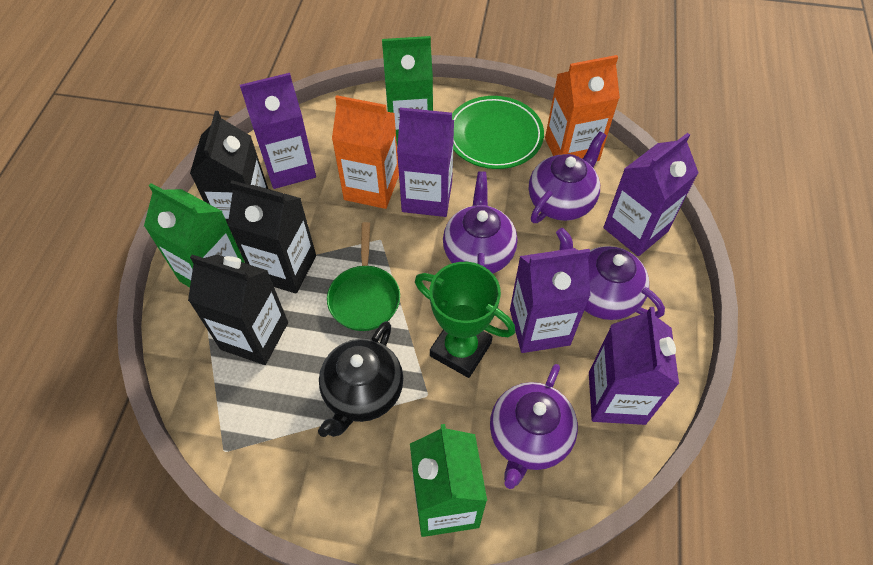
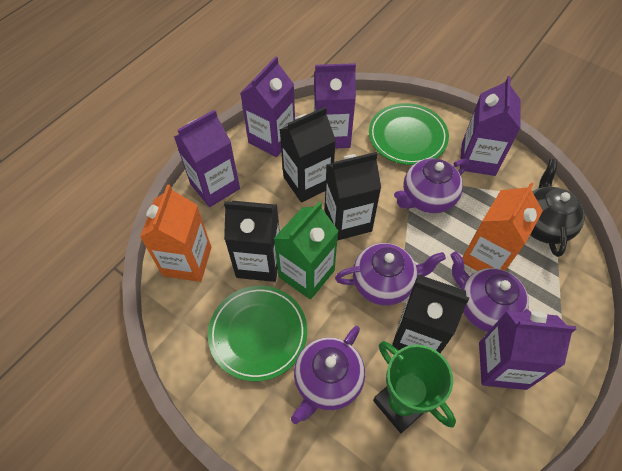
black carton: 3 -> 4
green carton: 3 -> 1
green pan: 1 -> 0
green plate: 1 -> 2

